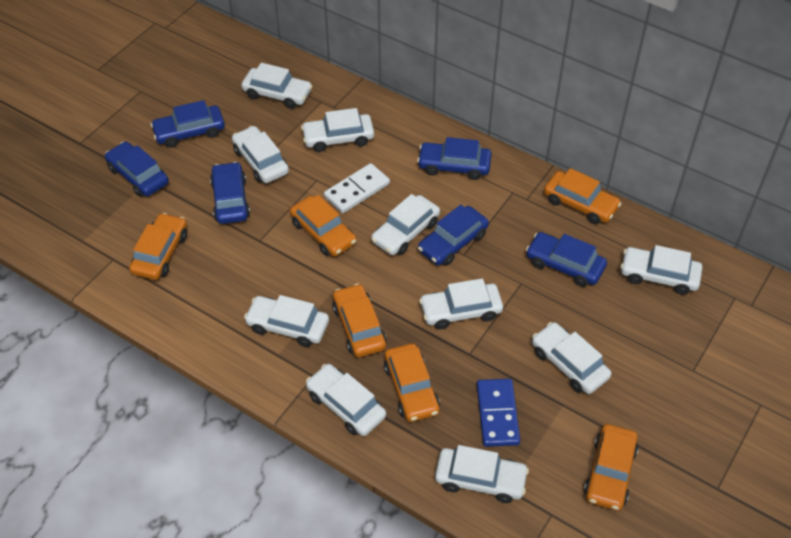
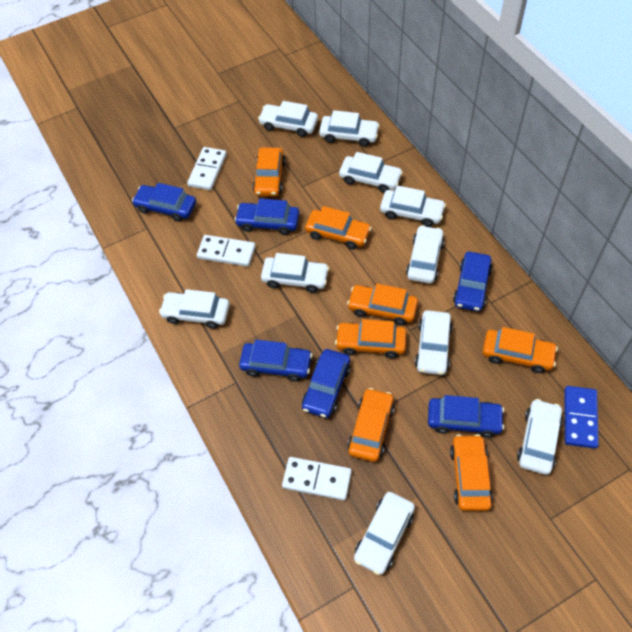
orange car: 6 -> 7
white domino: 1 -> 3

